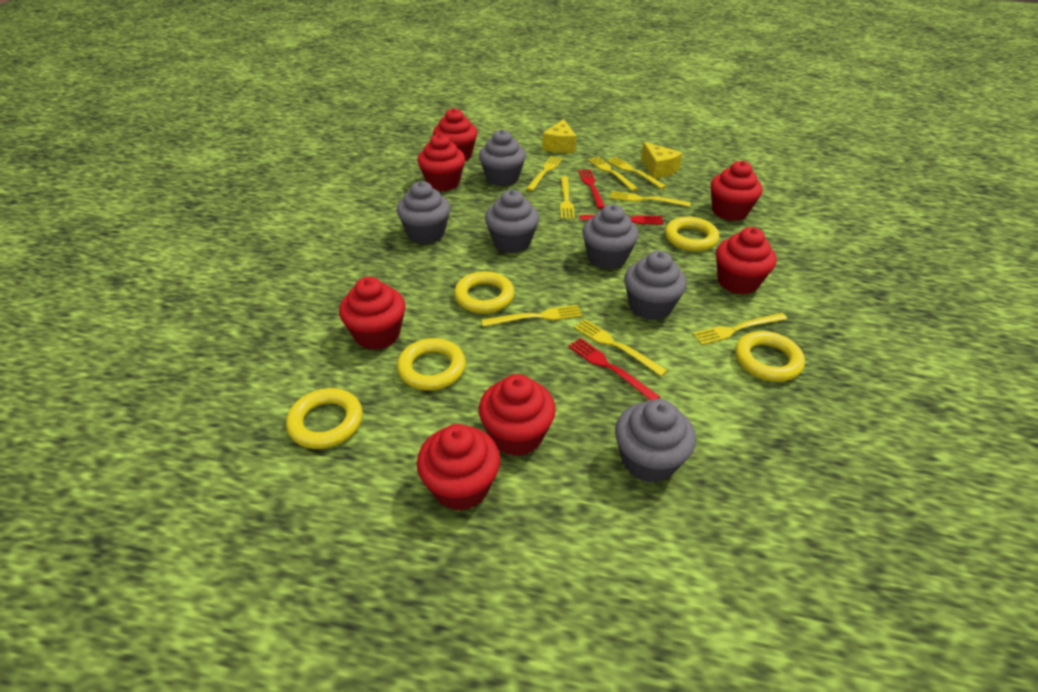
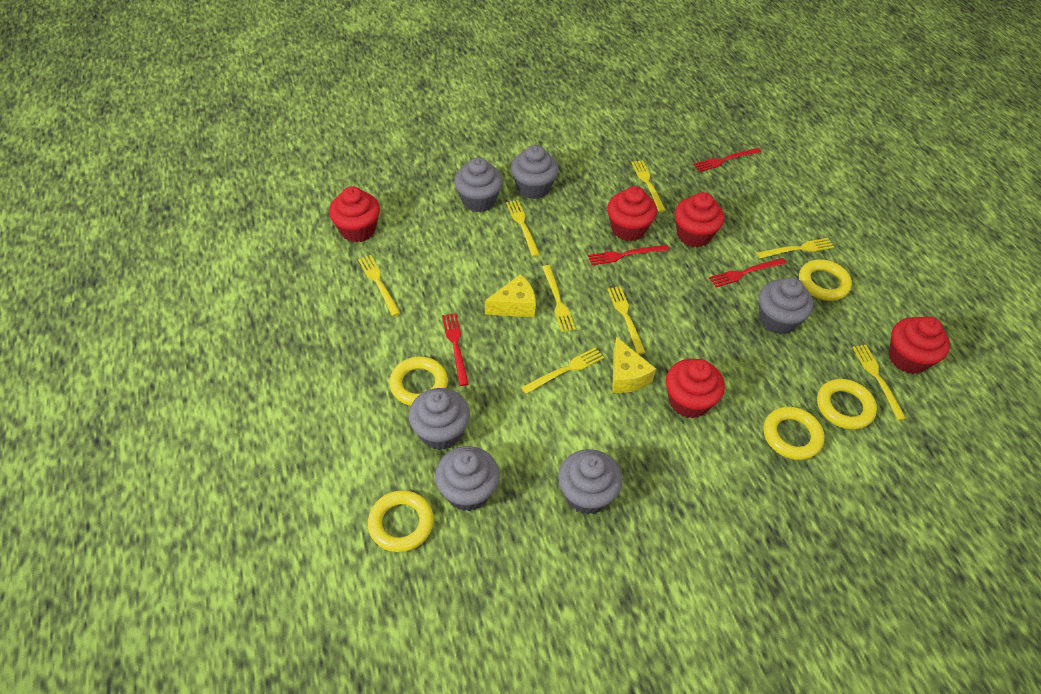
red cupcake: 7 -> 5
red fork: 3 -> 4

